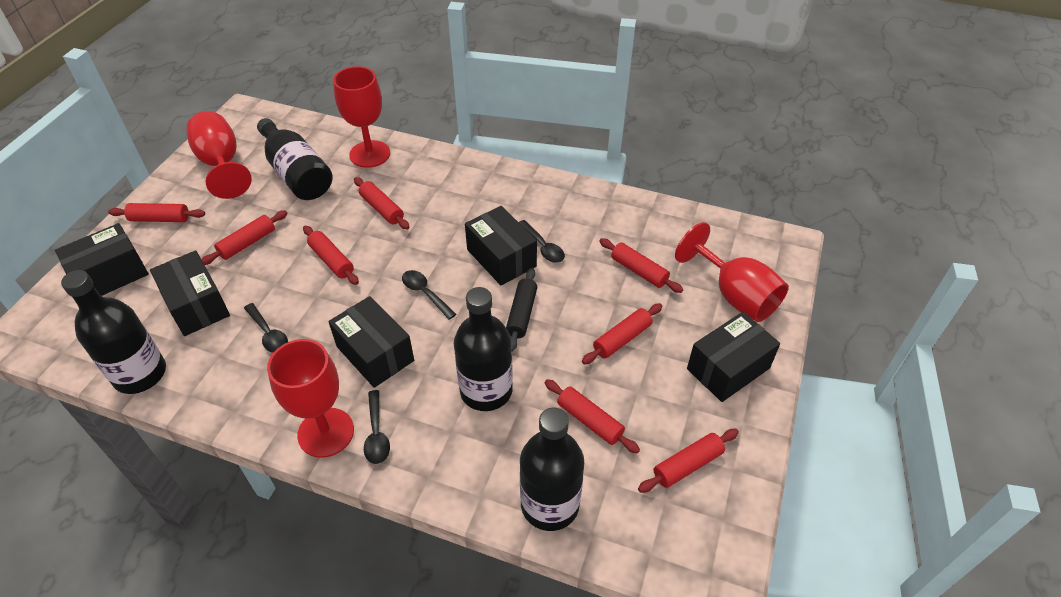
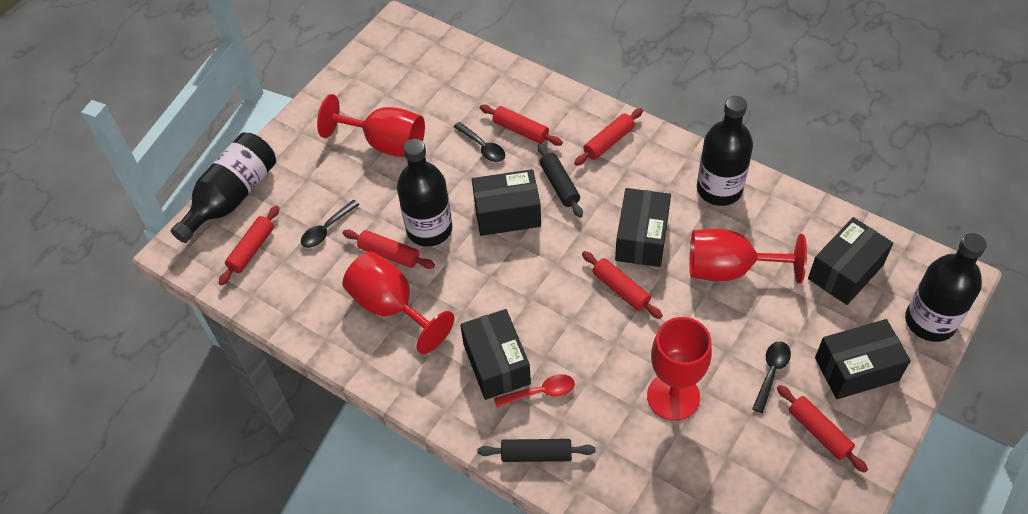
black rolling pin: 1 -> 2
black spoon: 4 -> 3
red rolling pin: 8 -> 6
red spoon: 0 -> 1

